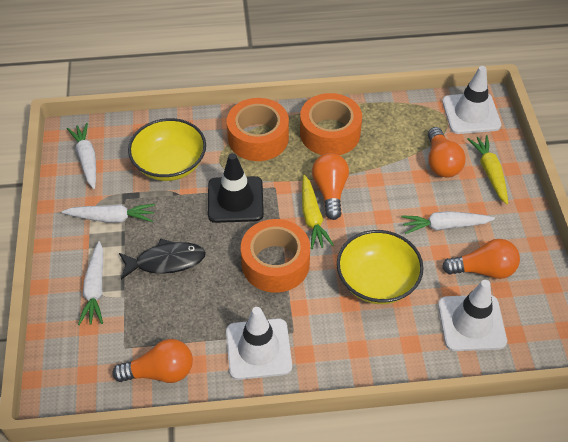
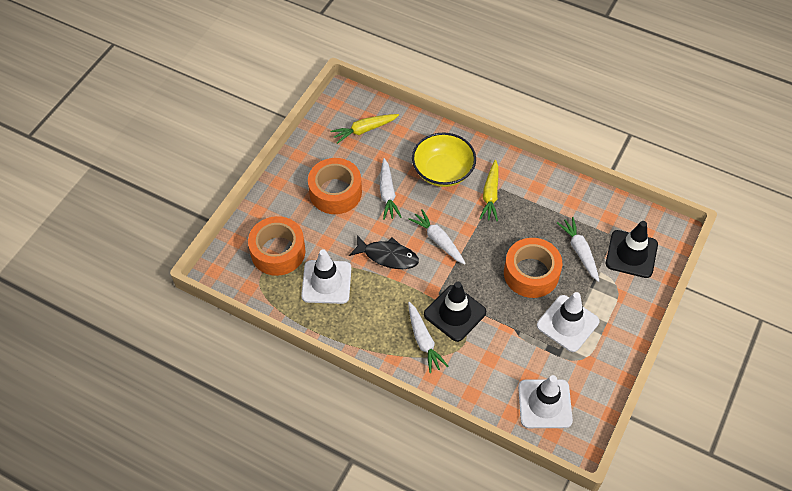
black traffic cone: 1 -> 2
orange light bulb: 4 -> 0
yellow bowl: 2 -> 1

